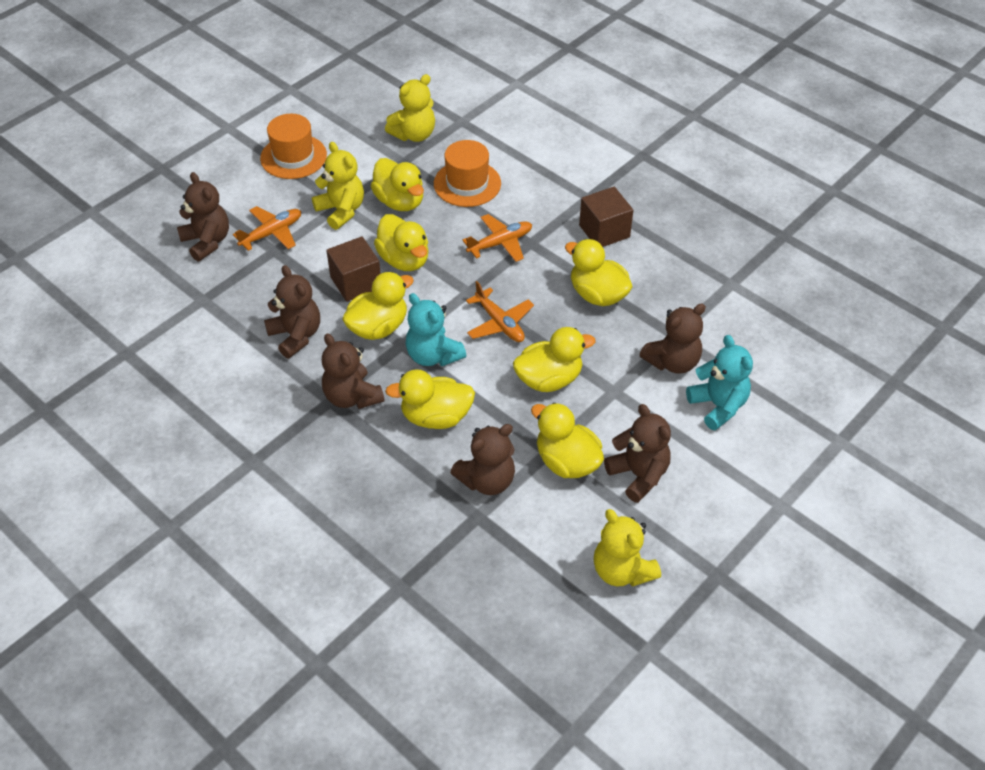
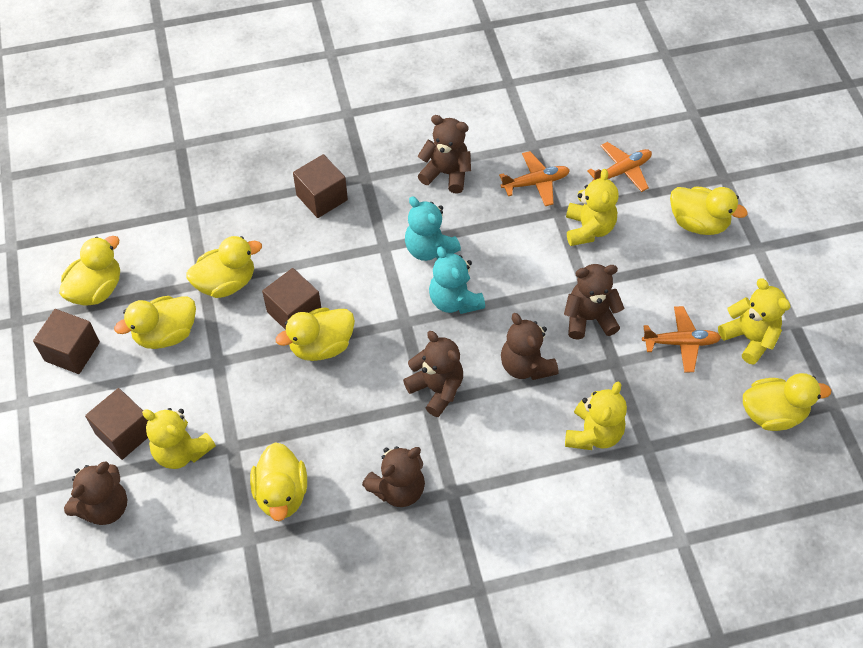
brown cube: 2 -> 4
orange hat: 2 -> 0
yellow teddy bear: 3 -> 4

